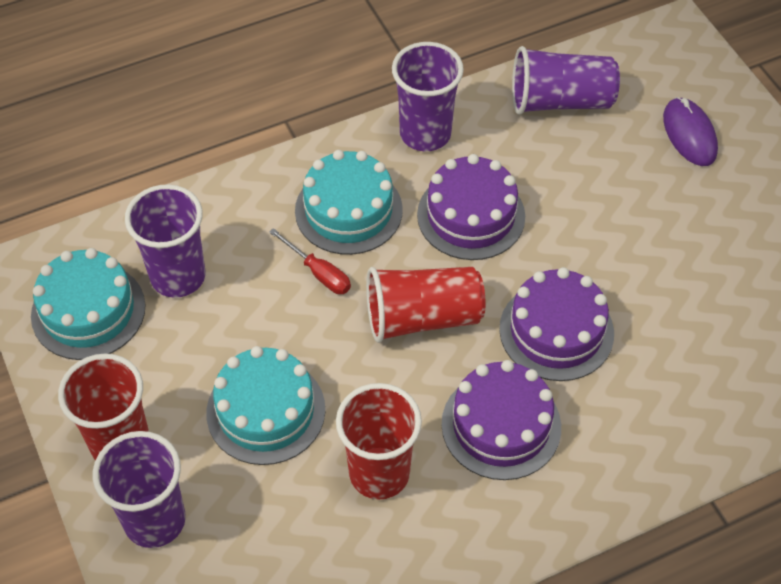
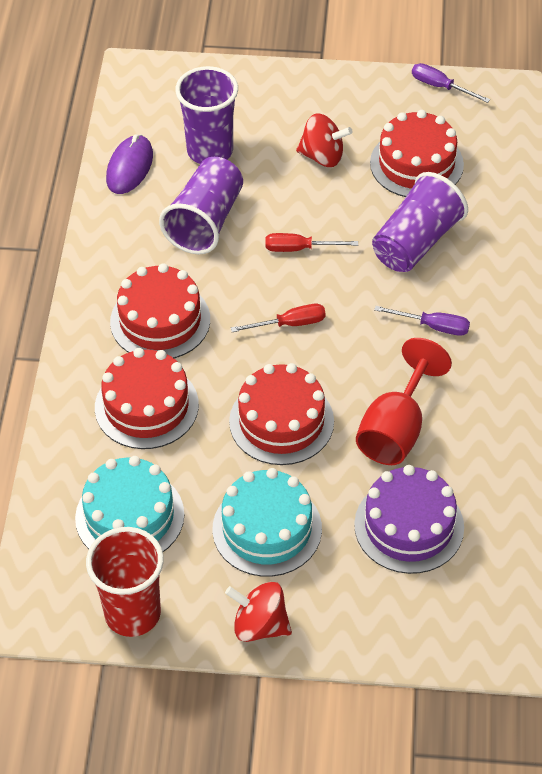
purple cake: 3 -> 1
purple cup: 4 -> 3
purple screwdriver: 0 -> 2
red cake: 0 -> 4
red cup: 3 -> 1
red goblet: 0 -> 1
red screwdriver: 1 -> 2
red spinning top: 0 -> 2
turquoise cake: 3 -> 2

